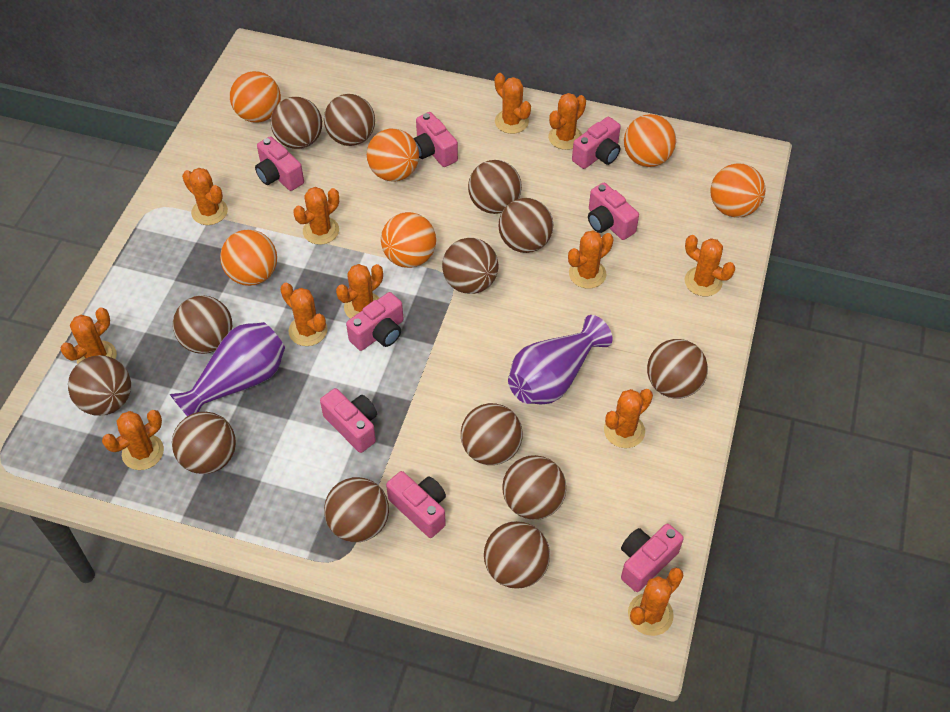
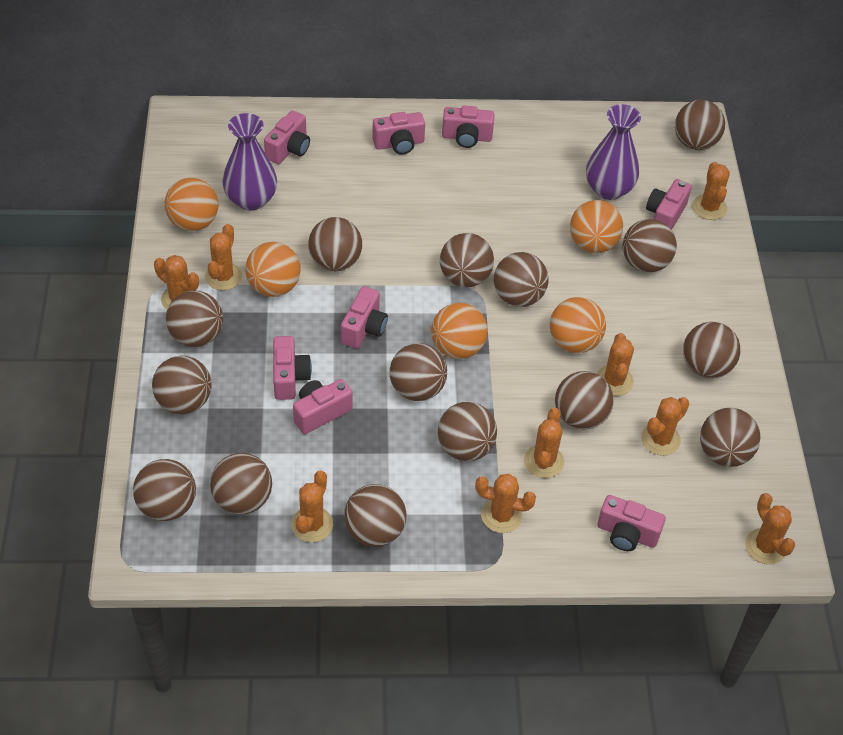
brown ball: 13 -> 15
orange ball: 6 -> 5
orange cactus: 12 -> 9

